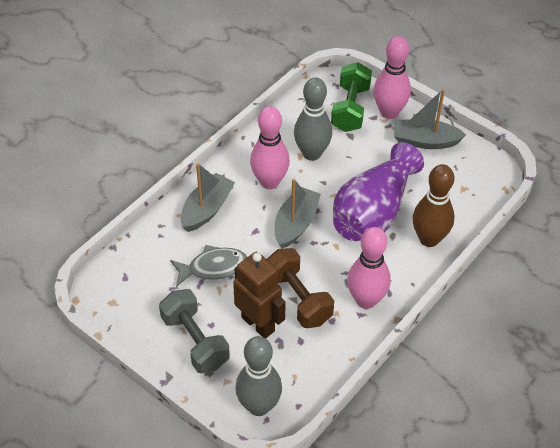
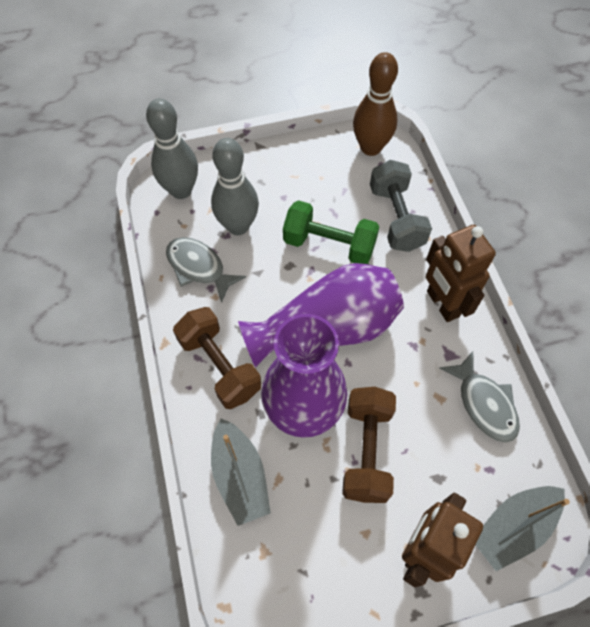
brown dumbbell: 1 -> 2
brown robot: 1 -> 2
grey boat: 3 -> 2
grey fish: 1 -> 2
pink bowling pin: 3 -> 0
purple vase: 1 -> 2

